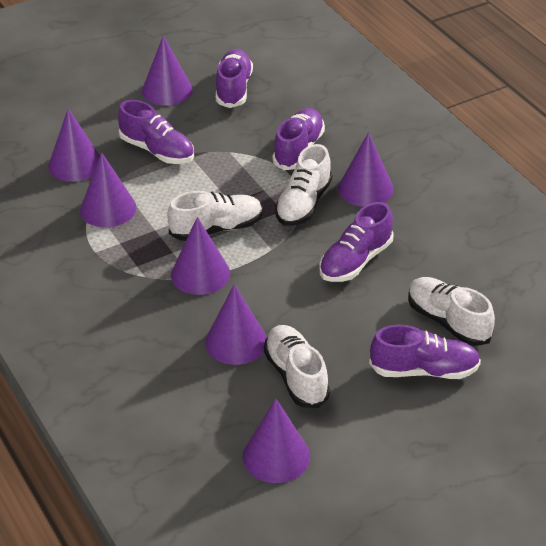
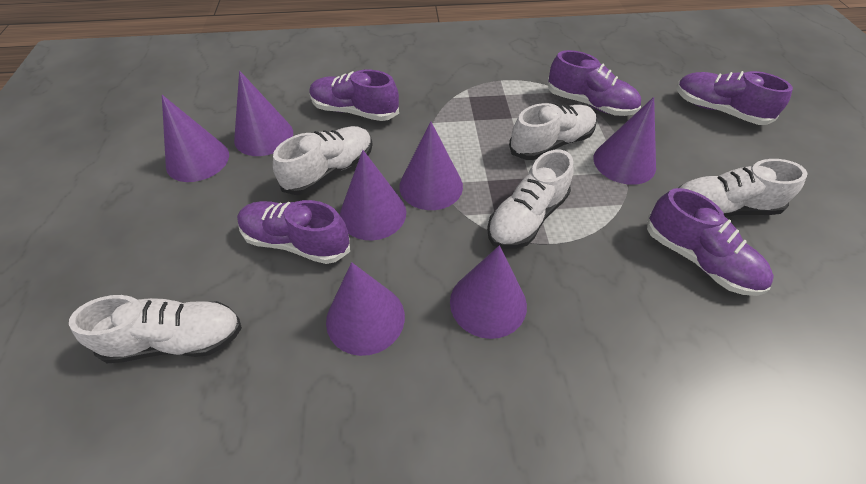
white shoe: 4 -> 5

